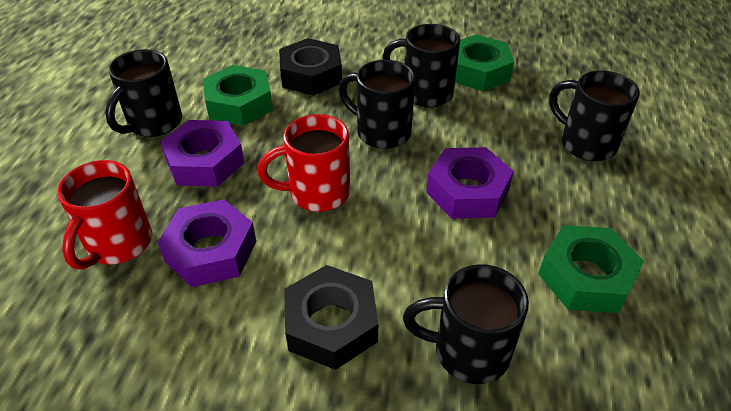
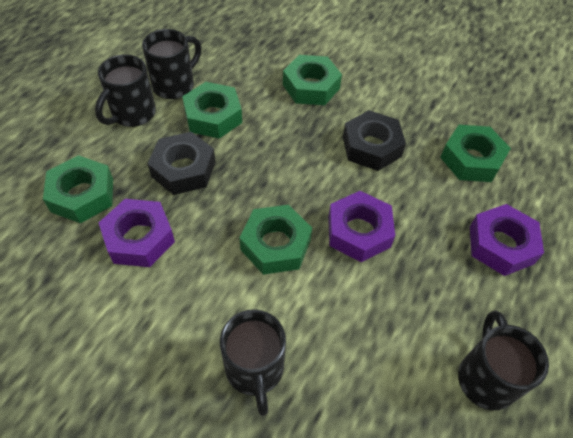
black mug: 5 -> 4
green nut: 3 -> 5
red mug: 2 -> 0

